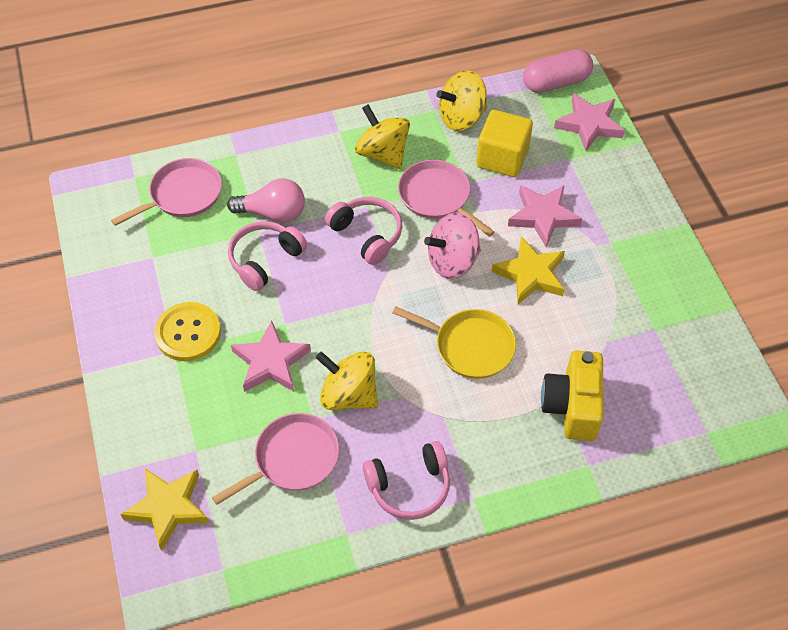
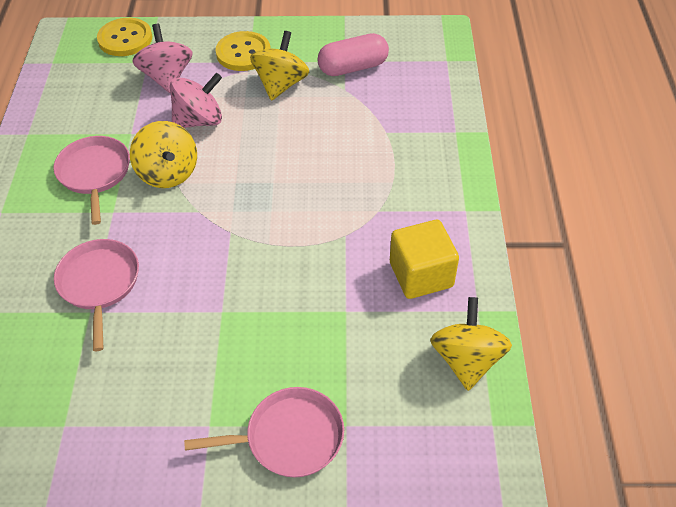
pink headphones: 3 -> 0
pink light bulb: 1 -> 0
pink spinning top: 1 -> 2
pink star: 3 -> 0
yellow button: 1 -> 2
yellow camera: 1 -> 0
yellow pan: 1 -> 0
yellow star: 2 -> 0

